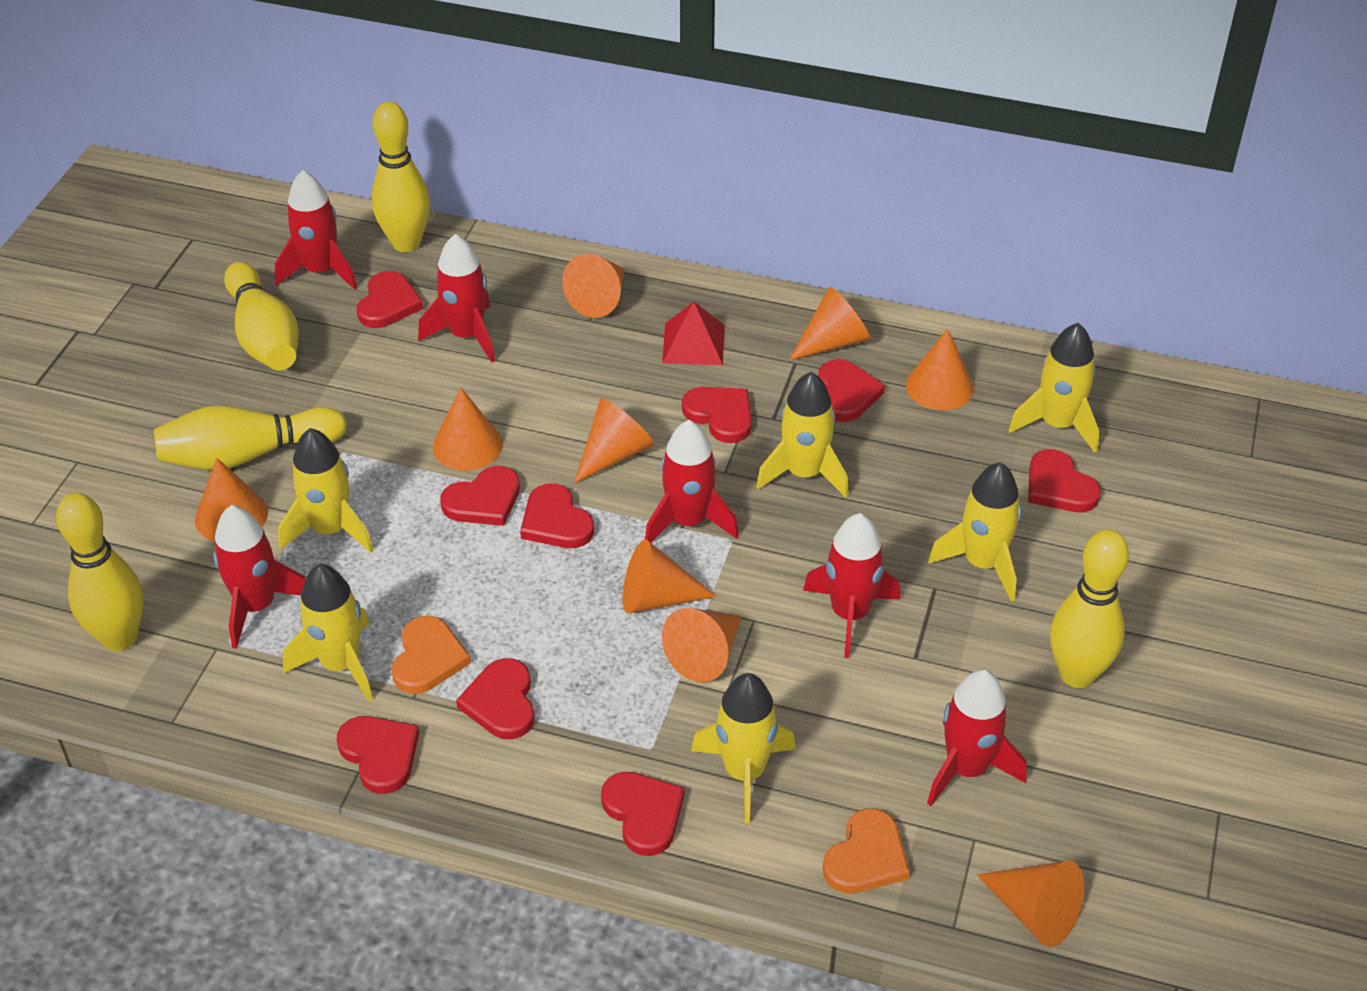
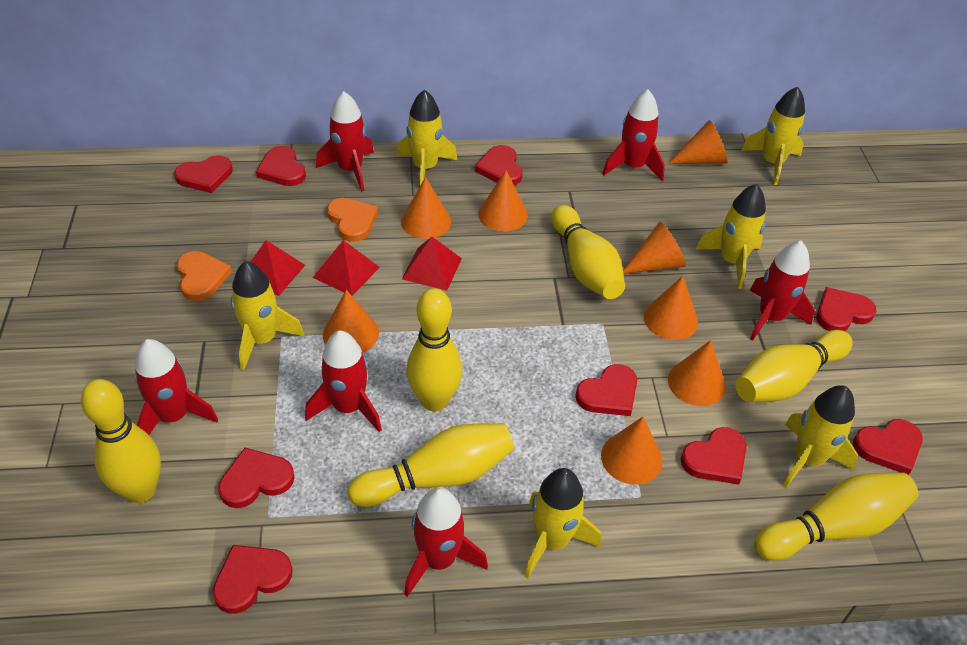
orange cone: 9 -> 8
red pyramid: 1 -> 3
yellow bowling pin: 5 -> 6

